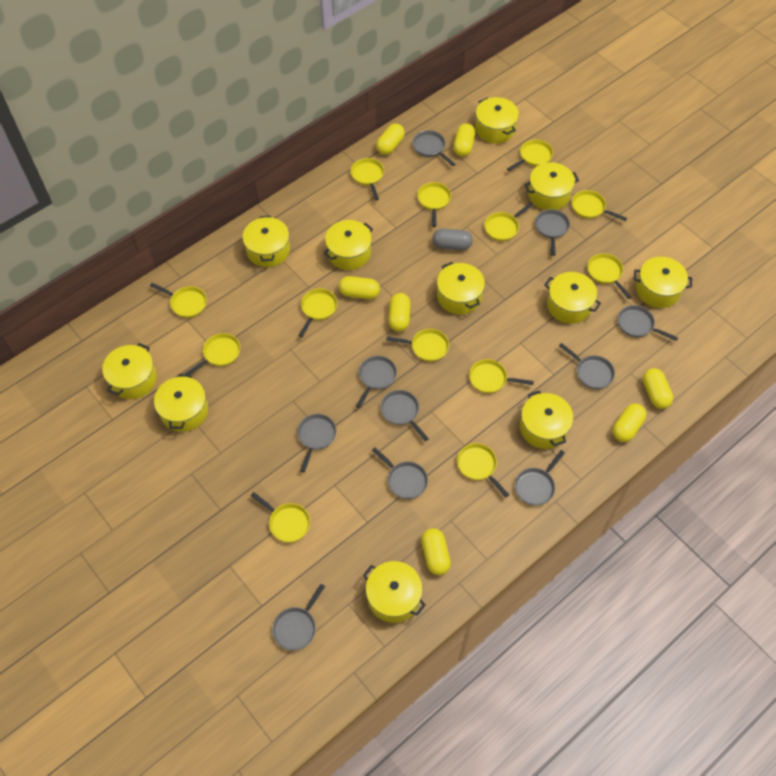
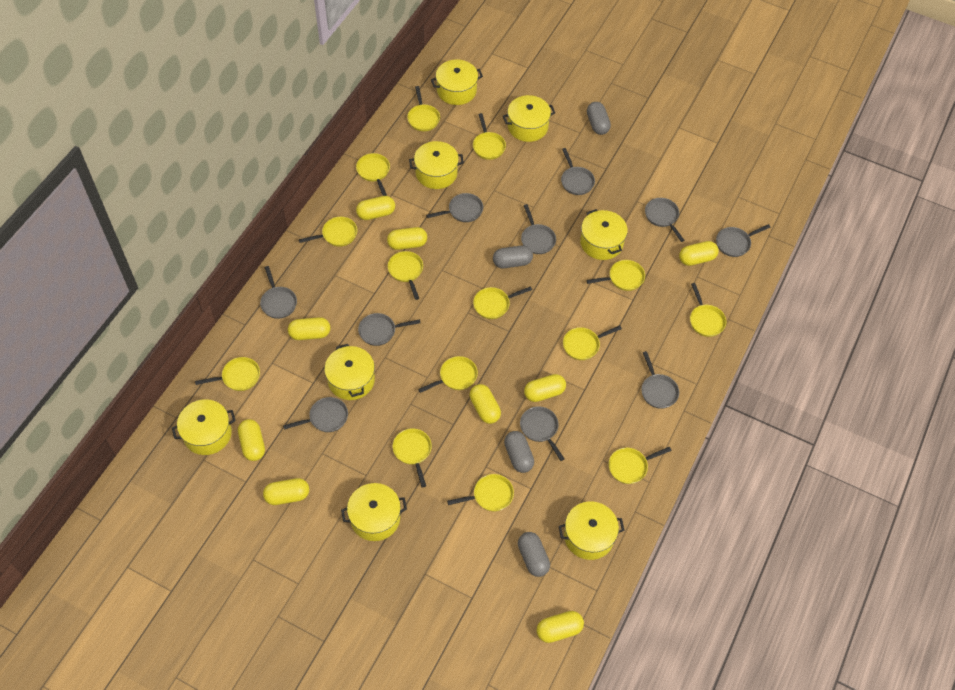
grey capsule: 1 -> 4
yellow capsule: 7 -> 9
yellow pan: 13 -> 14
yellow pot: 11 -> 8

